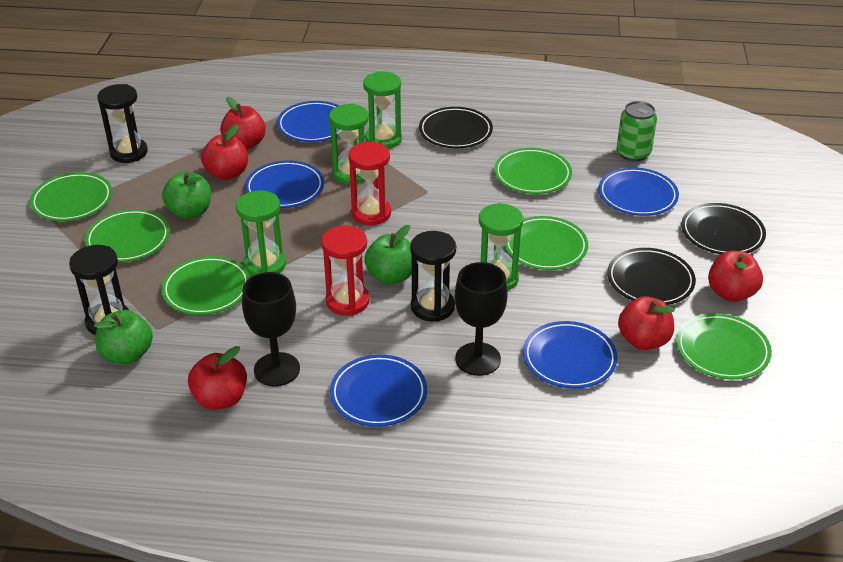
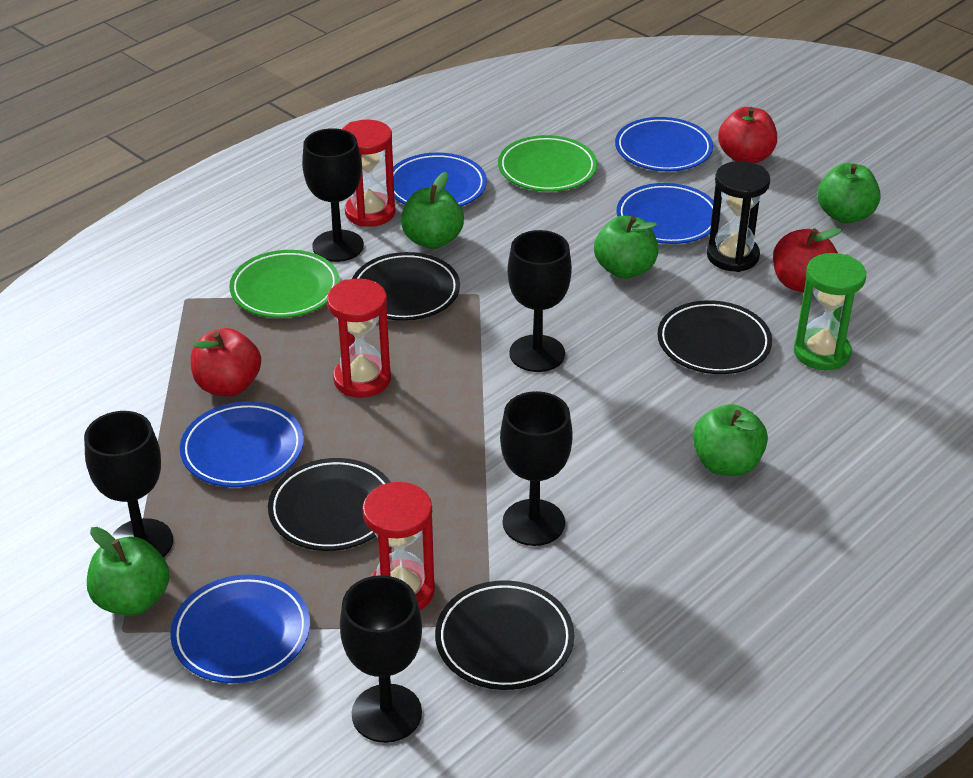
black goblet: 2 -> 5
black hourglass: 3 -> 1
black plate: 3 -> 4
green apple: 3 -> 5
green can: 1 -> 0
green hourglass: 4 -> 1
green plate: 6 -> 2
red apple: 5 -> 3
red hourglass: 2 -> 3

